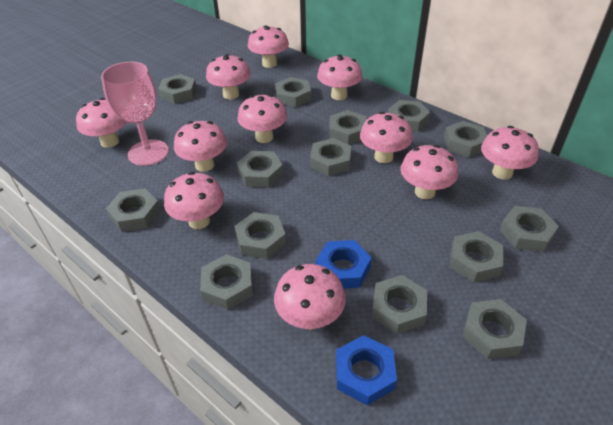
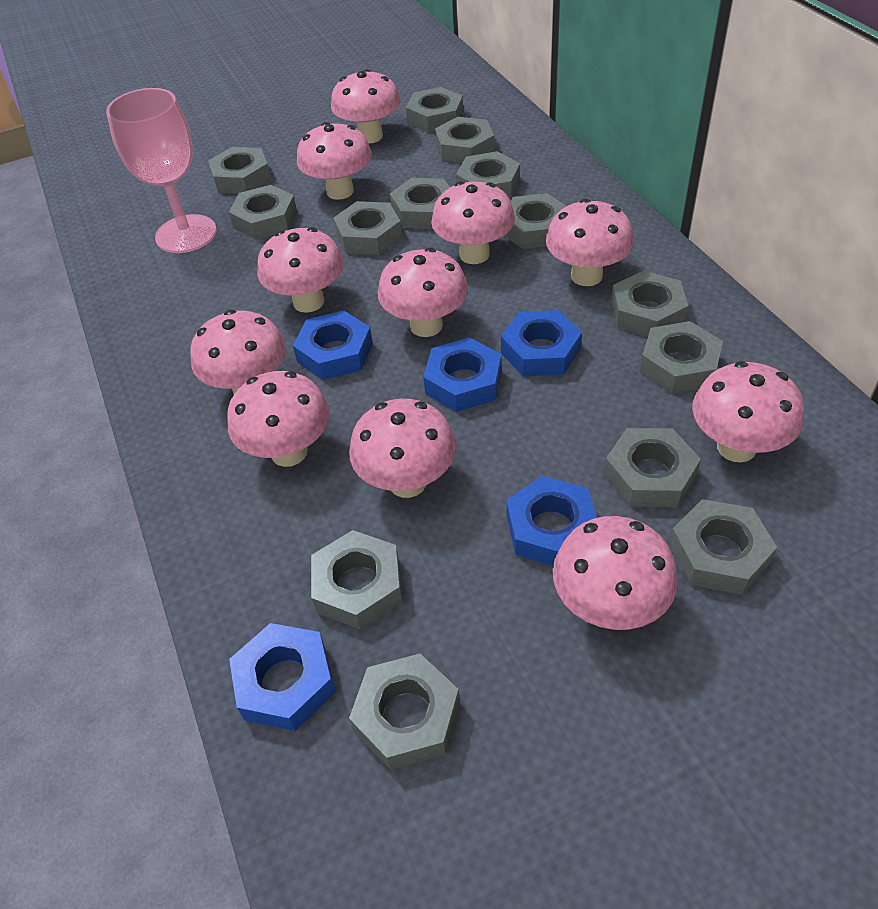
blue nut: 2 -> 5

